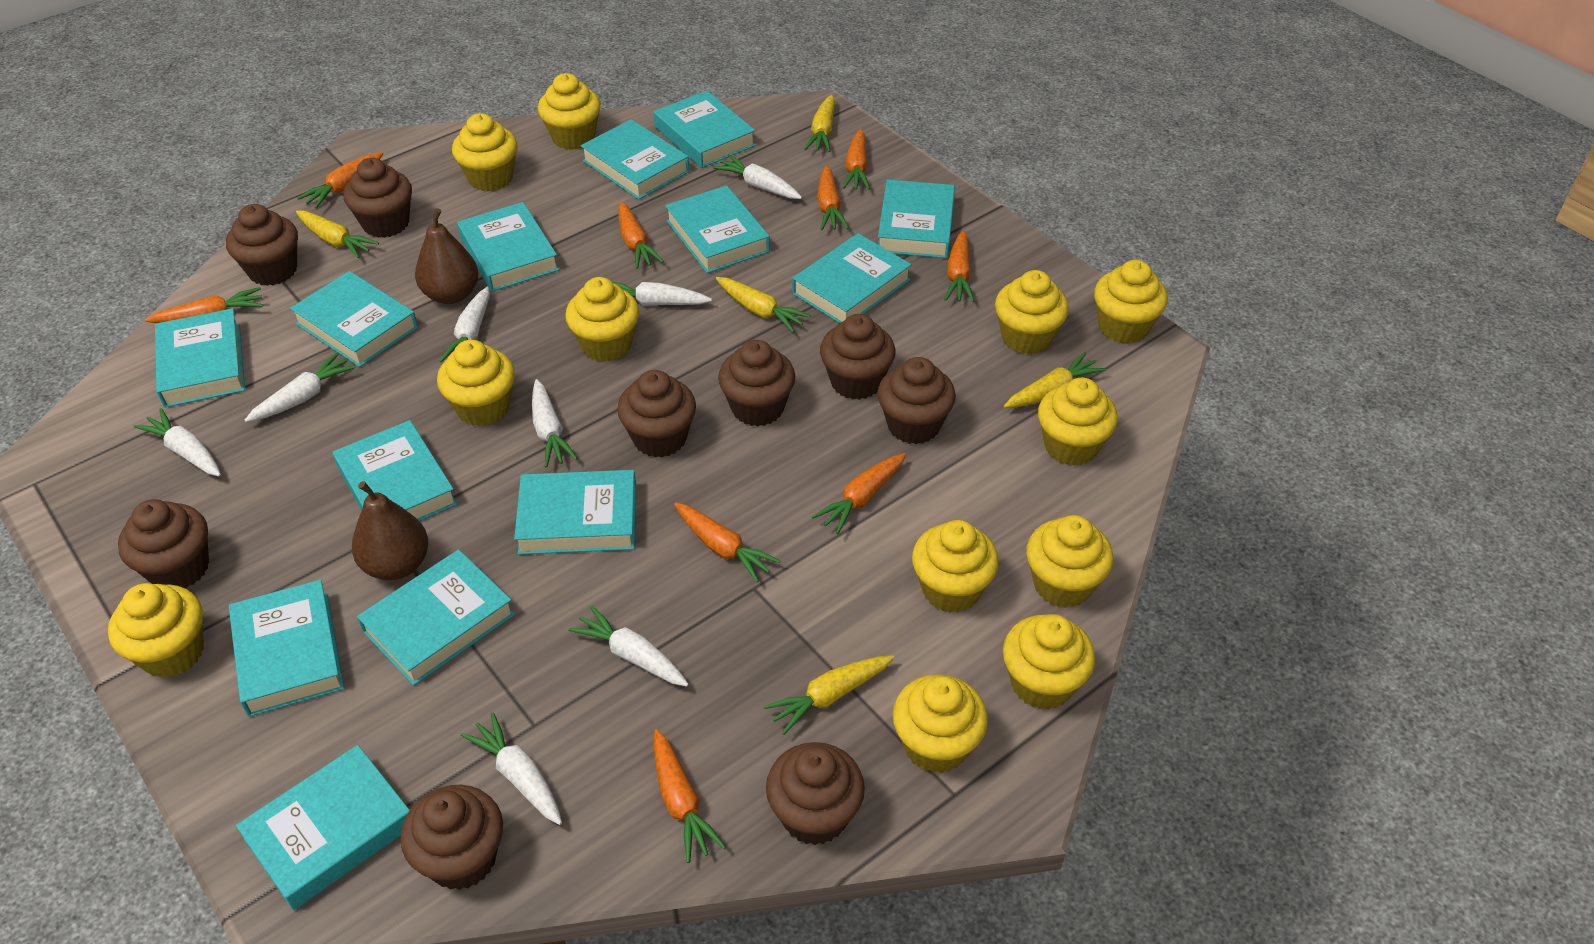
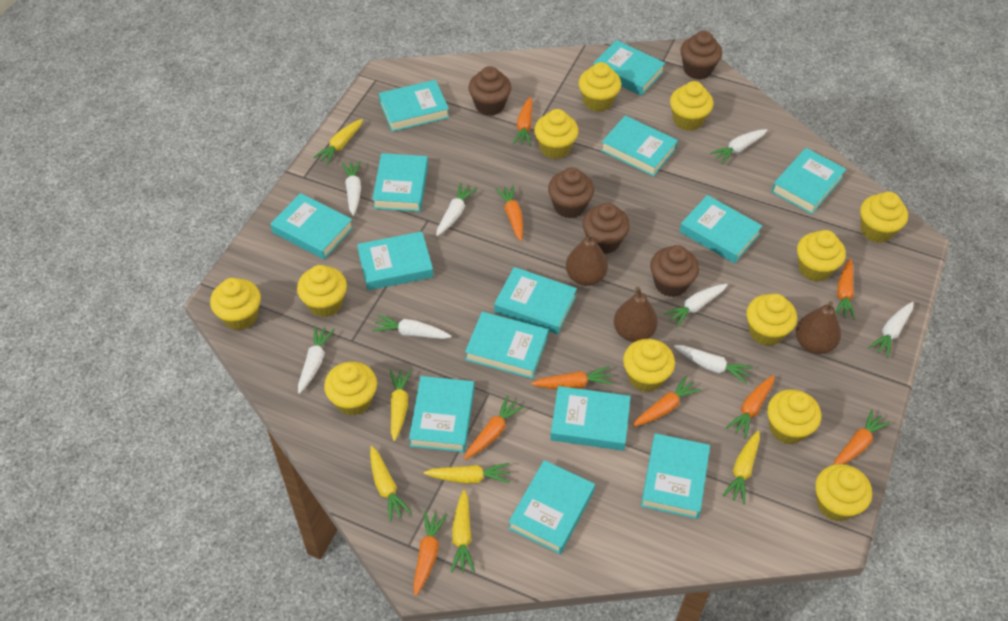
brown cupcake: 9 -> 5
brown pear: 2 -> 3
turquoise book: 13 -> 14
yellow carrot: 5 -> 6

